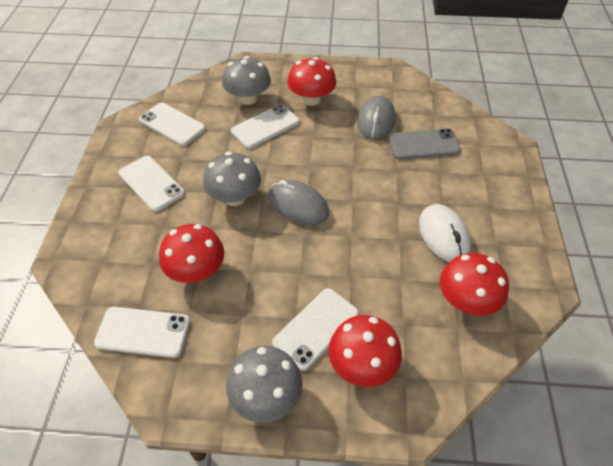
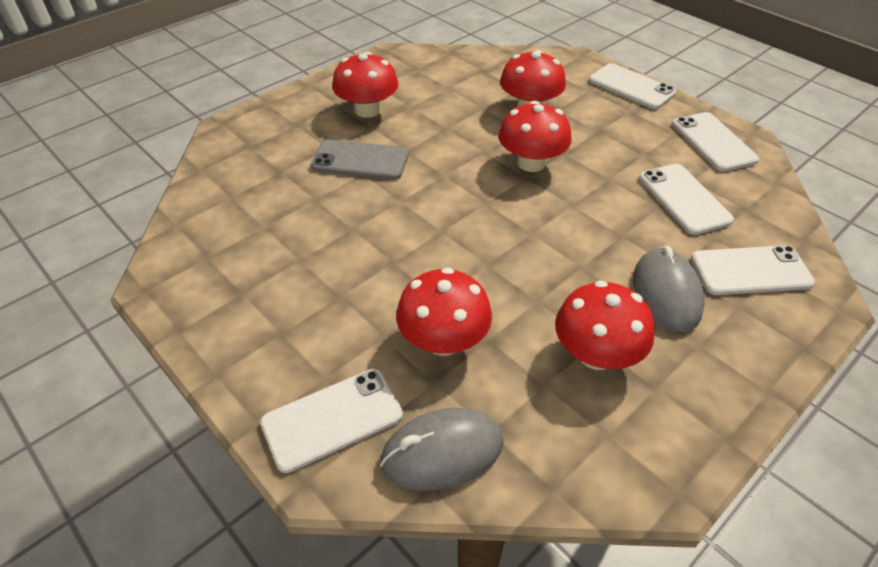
grey mushroom: 3 -> 0
red mushroom: 4 -> 5
white mouse: 1 -> 0

